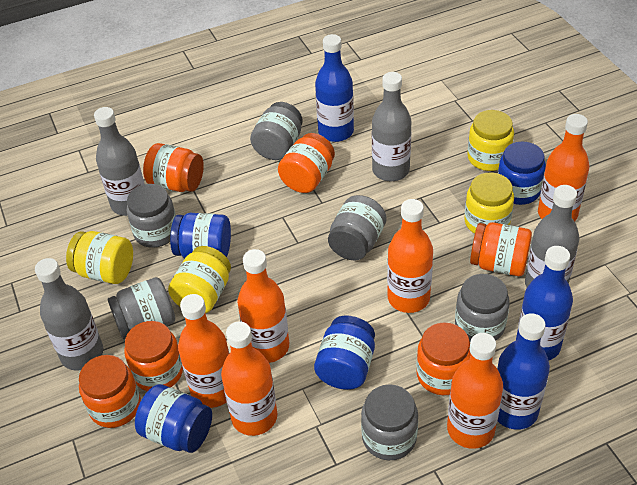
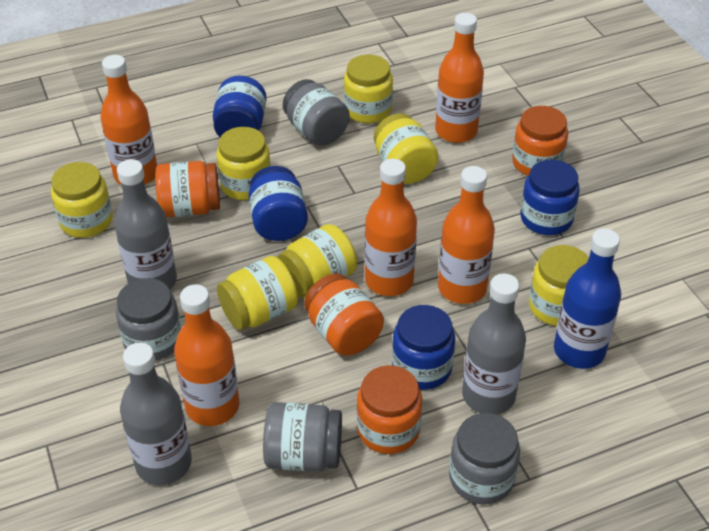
blue bottle: 3 -> 1
grey bottle: 4 -> 3
grey jar: 6 -> 4
orange bottle: 6 -> 5
orange jar: 6 -> 4
yellow jar: 4 -> 7

